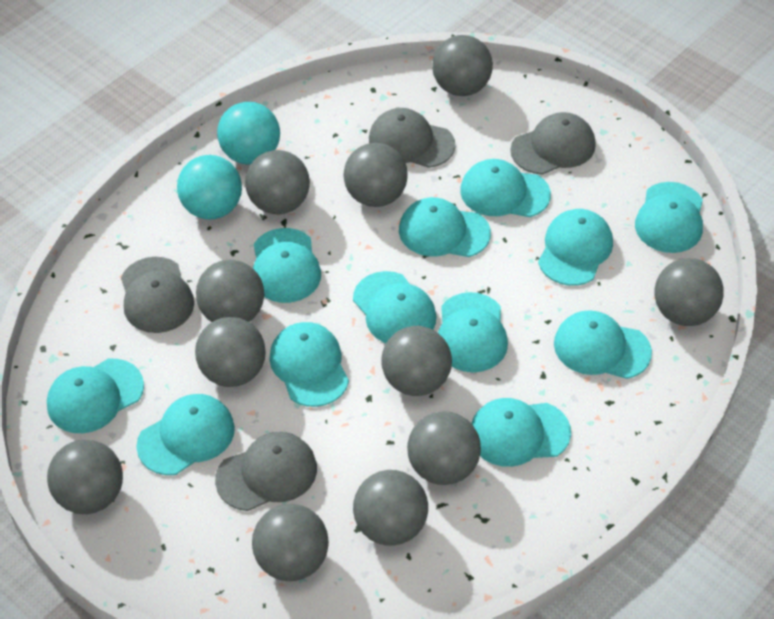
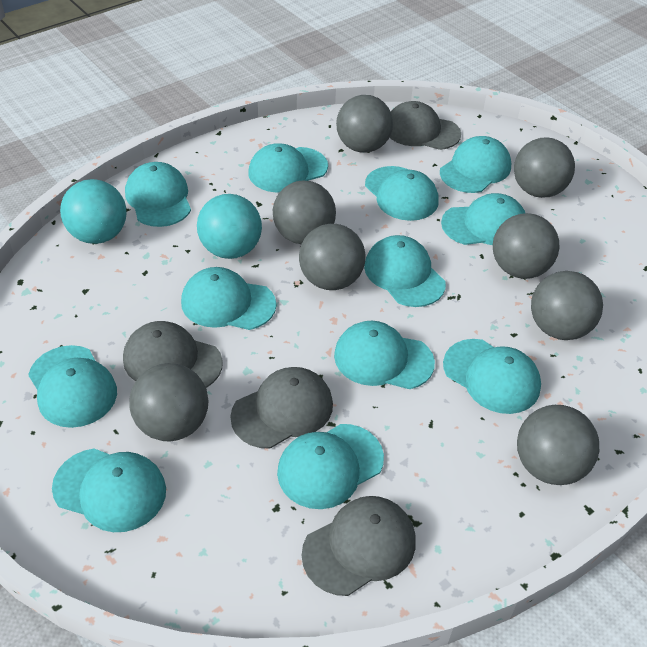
grey ball: 11 -> 8

